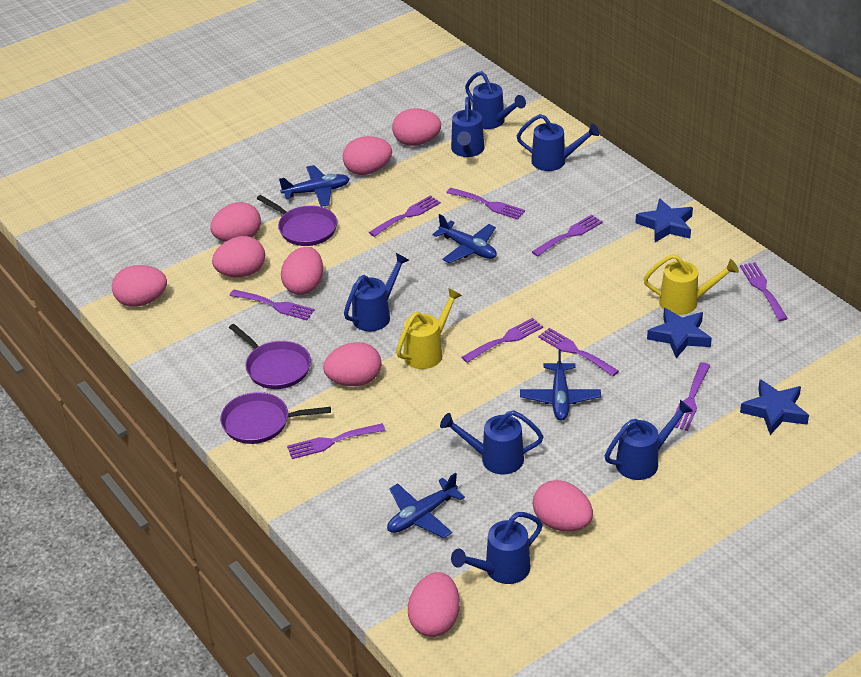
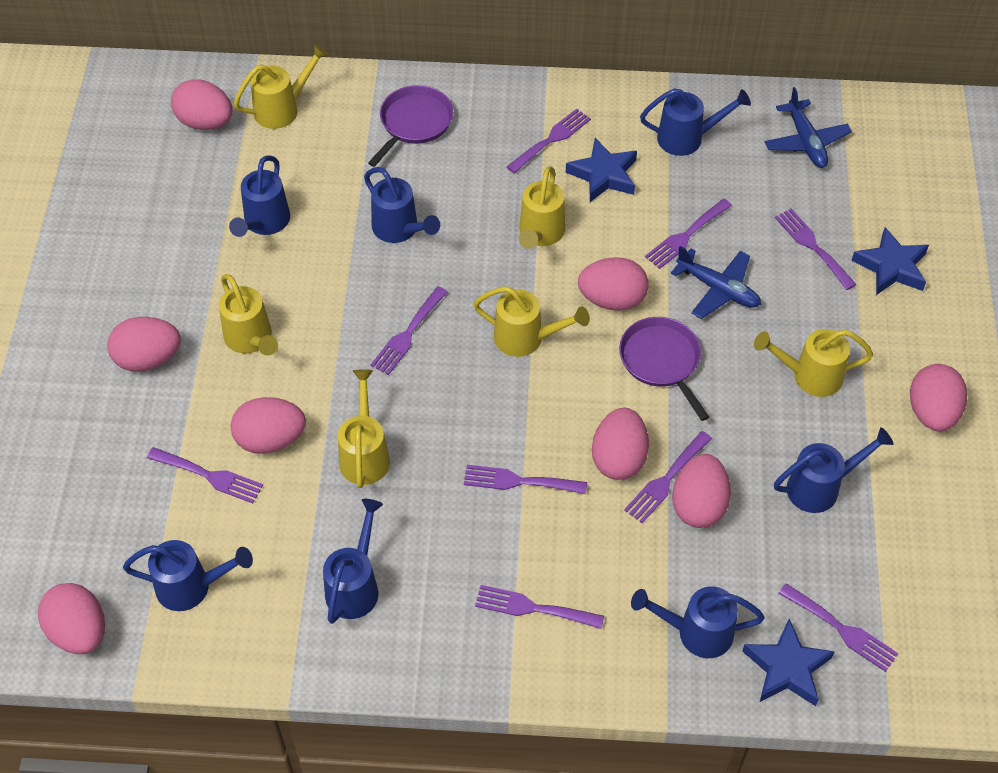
blue plane: 4 -> 2
pink egg: 9 -> 8
purple pan: 3 -> 2
yellow watering can: 2 -> 6

